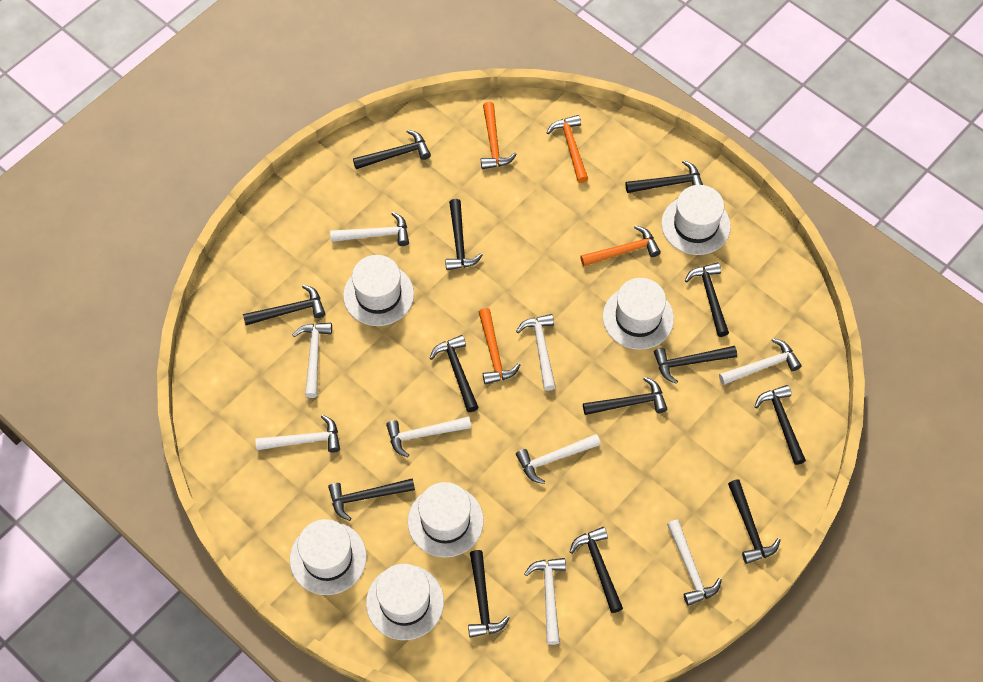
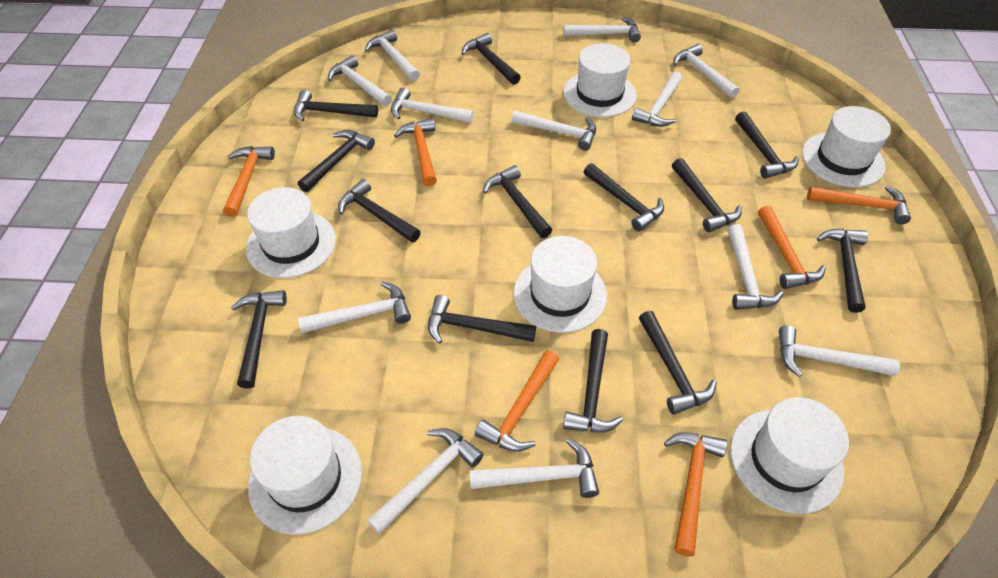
orange hammer: 4 -> 6
white hammer: 9 -> 12

